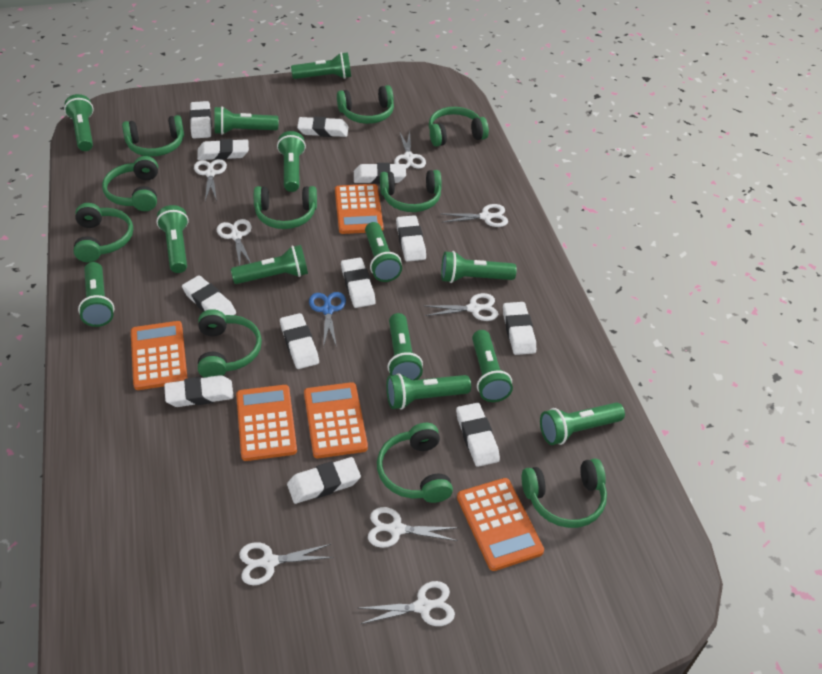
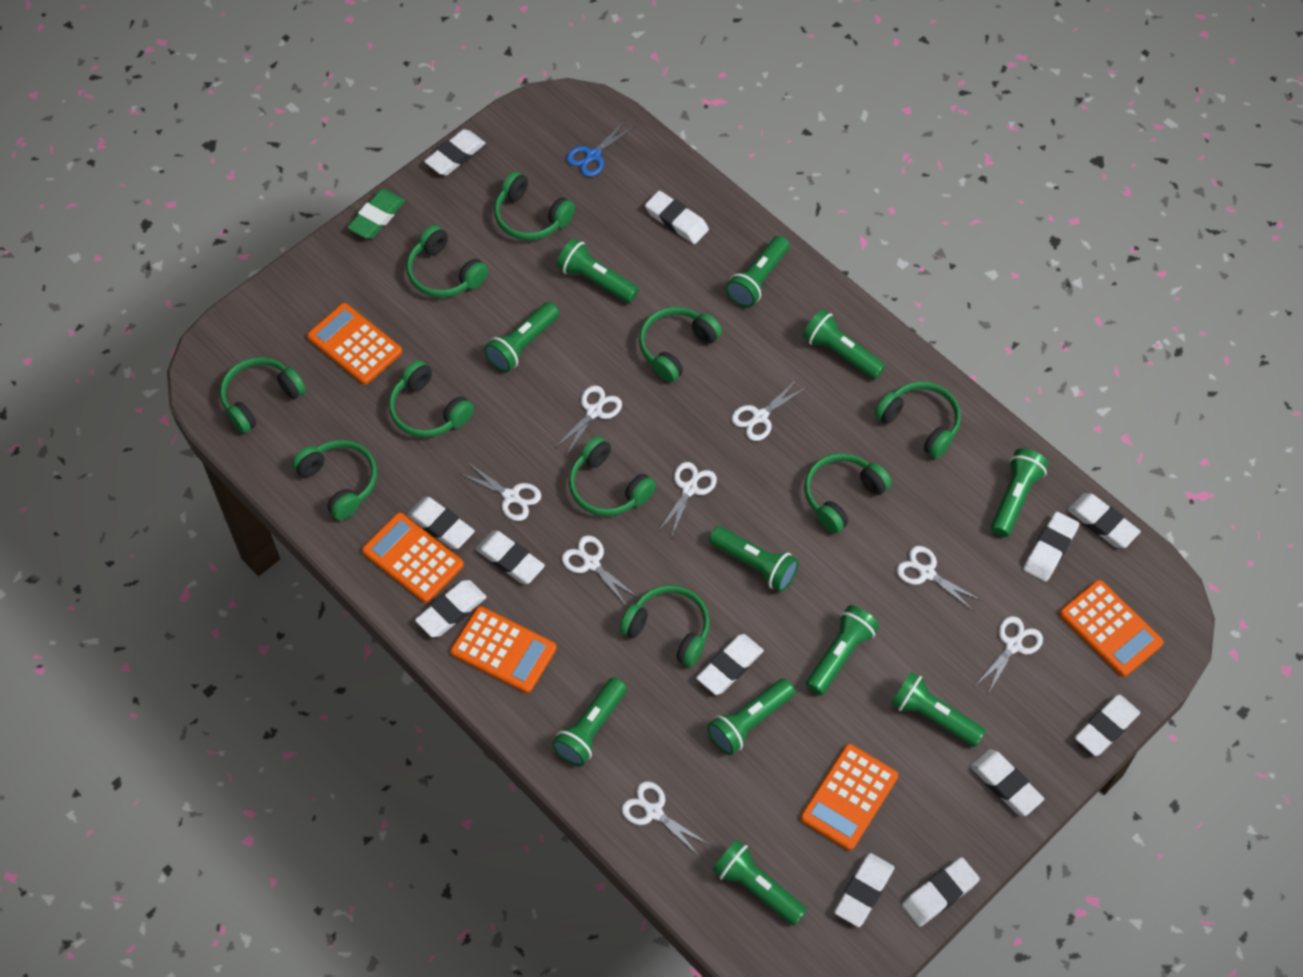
green eraser: 0 -> 1
green flashlight: 13 -> 11

